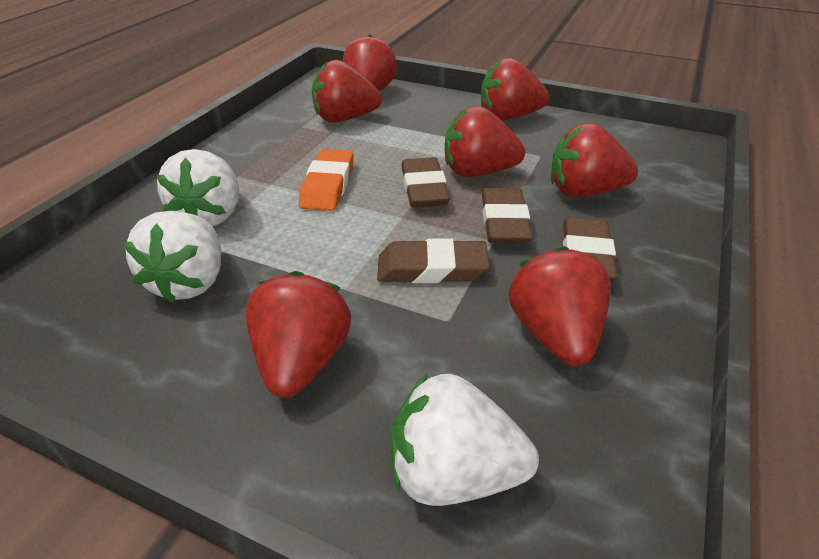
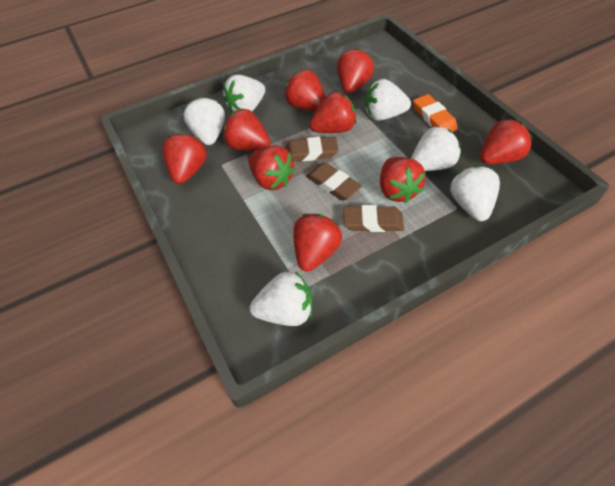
brown eraser: 4 -> 3
red strawberry: 7 -> 9
white strawberry: 3 -> 6

